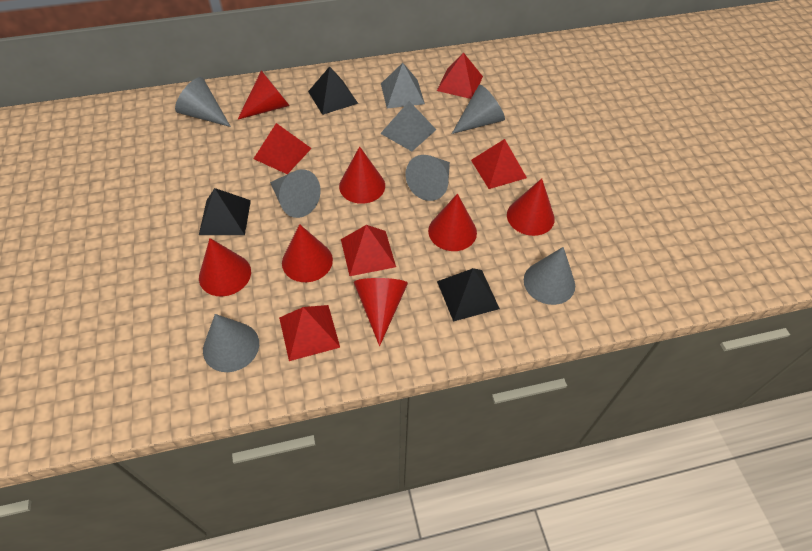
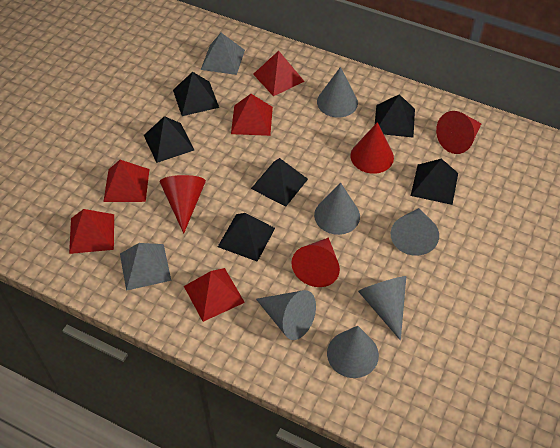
black pyramid: 3 -> 6
red cone: 7 -> 4

